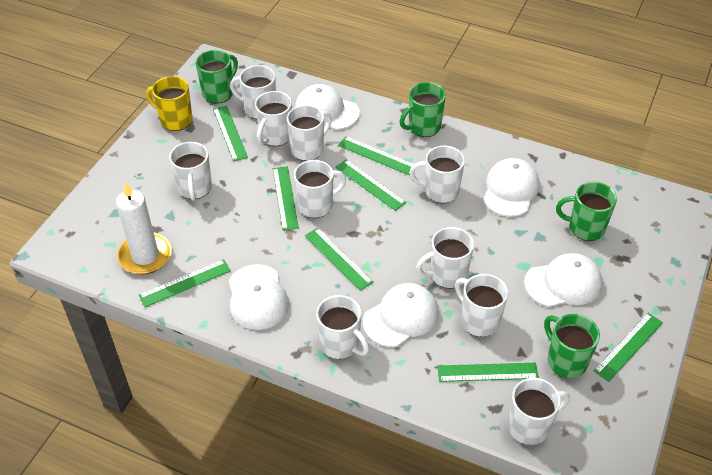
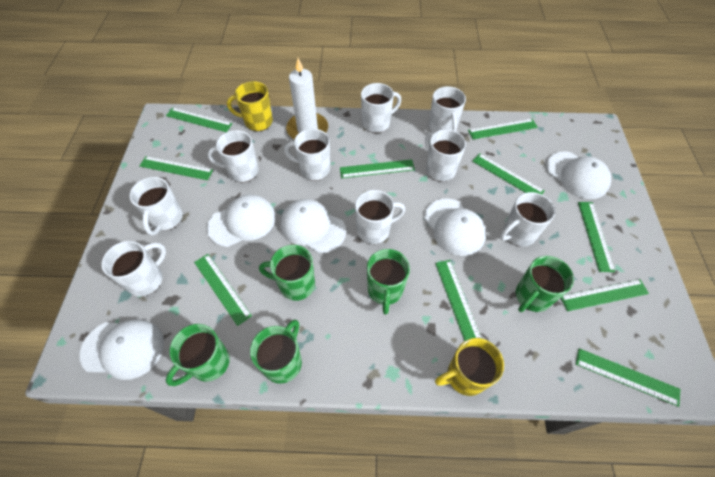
green mug: 4 -> 5
green ruler: 8 -> 10
white mug: 10 -> 9
yellow mug: 1 -> 2

